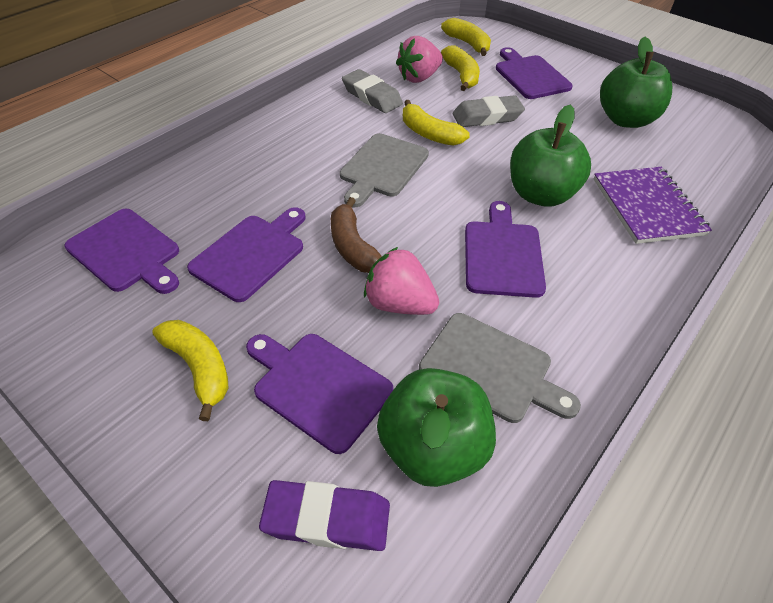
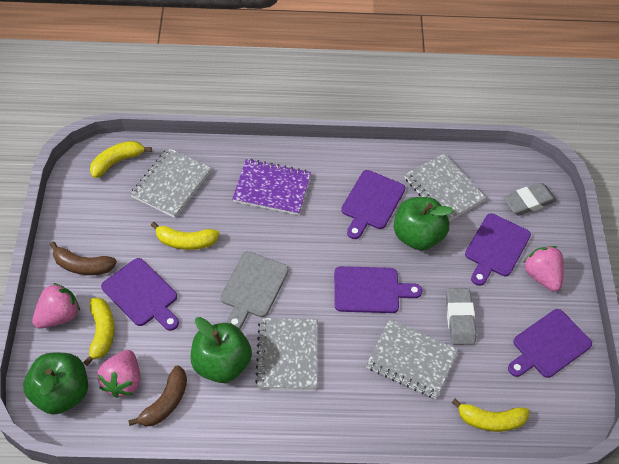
brown banana: 1 -> 2
grey cutting board: 2 -> 1
grey notebook: 0 -> 4
pink strawberry: 2 -> 3
purple eraser: 1 -> 0

